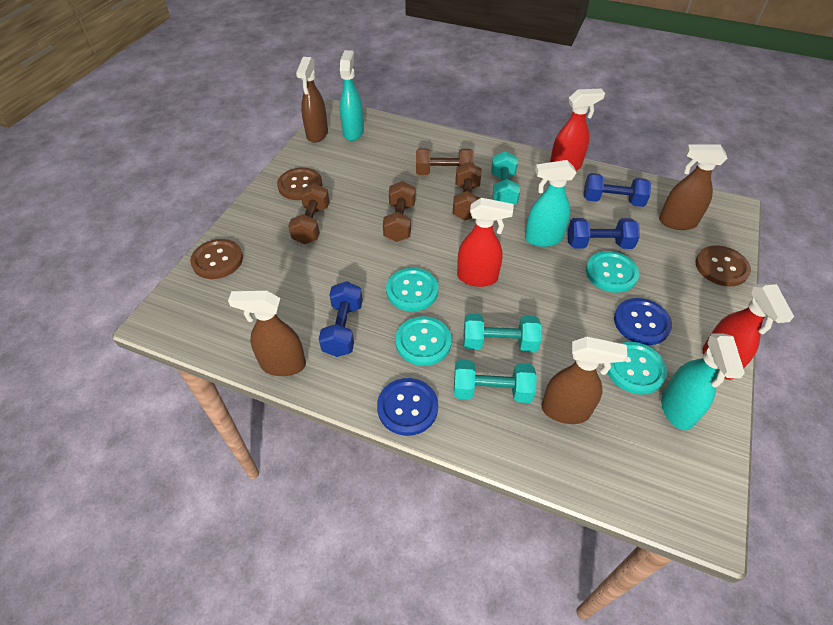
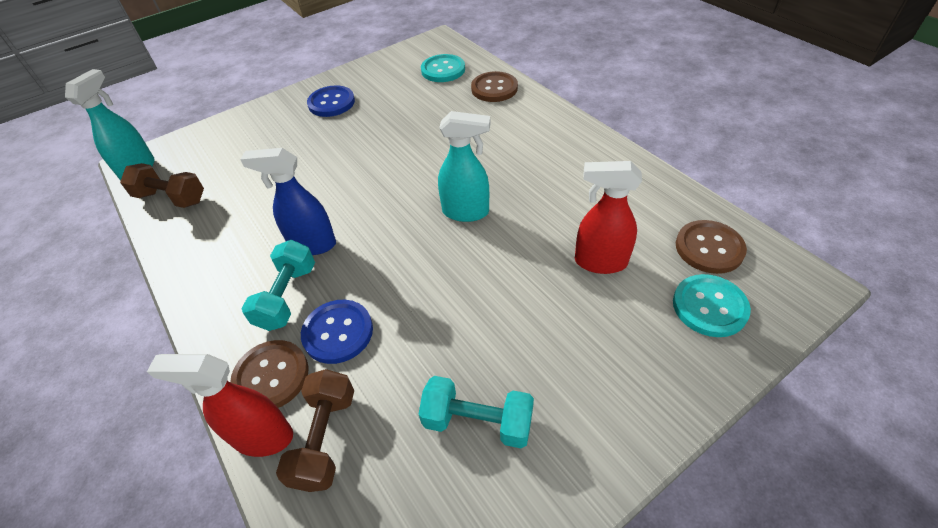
blue dumbbell: 3 -> 0
blue spray bottle: 0 -> 1
brown dumbbell: 4 -> 2
brown spray bottle: 4 -> 0
red spray bottle: 3 -> 2
turquoise button: 4 -> 2
turquoise dumbbell: 3 -> 2
turquoise spray bottle: 3 -> 2

